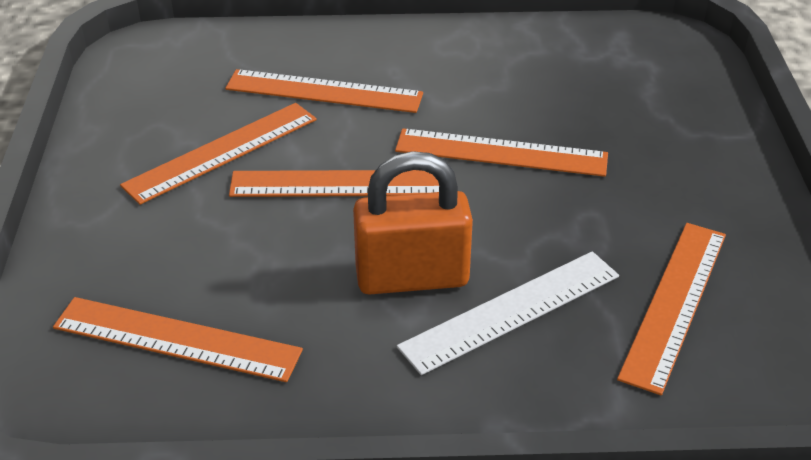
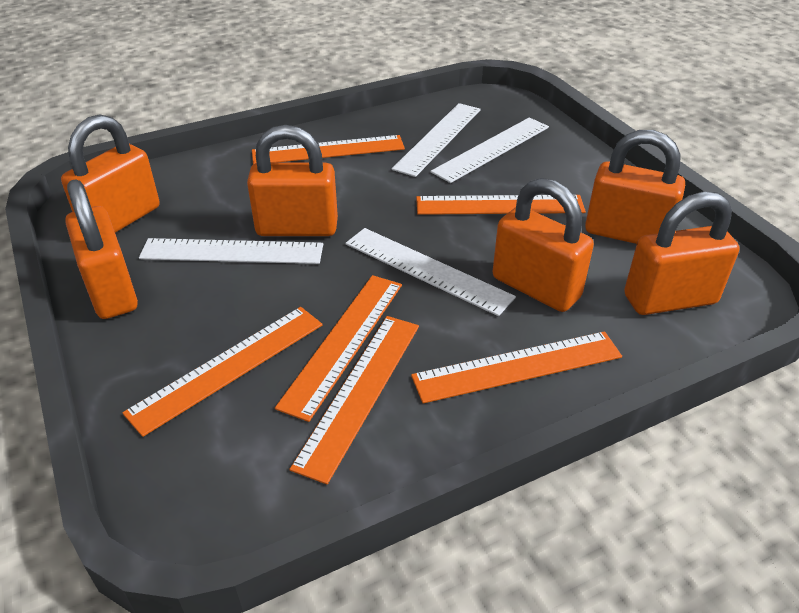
orange padlock: 1 -> 6
white ruler: 1 -> 4

